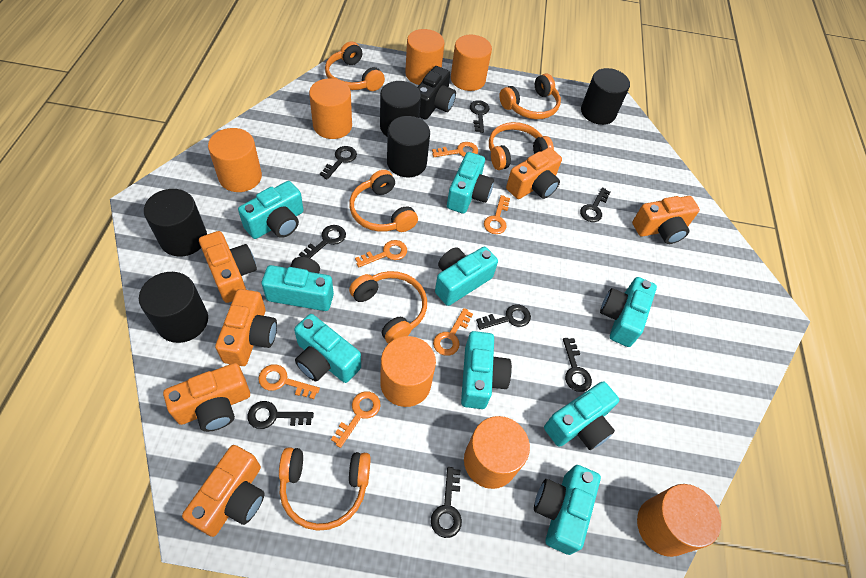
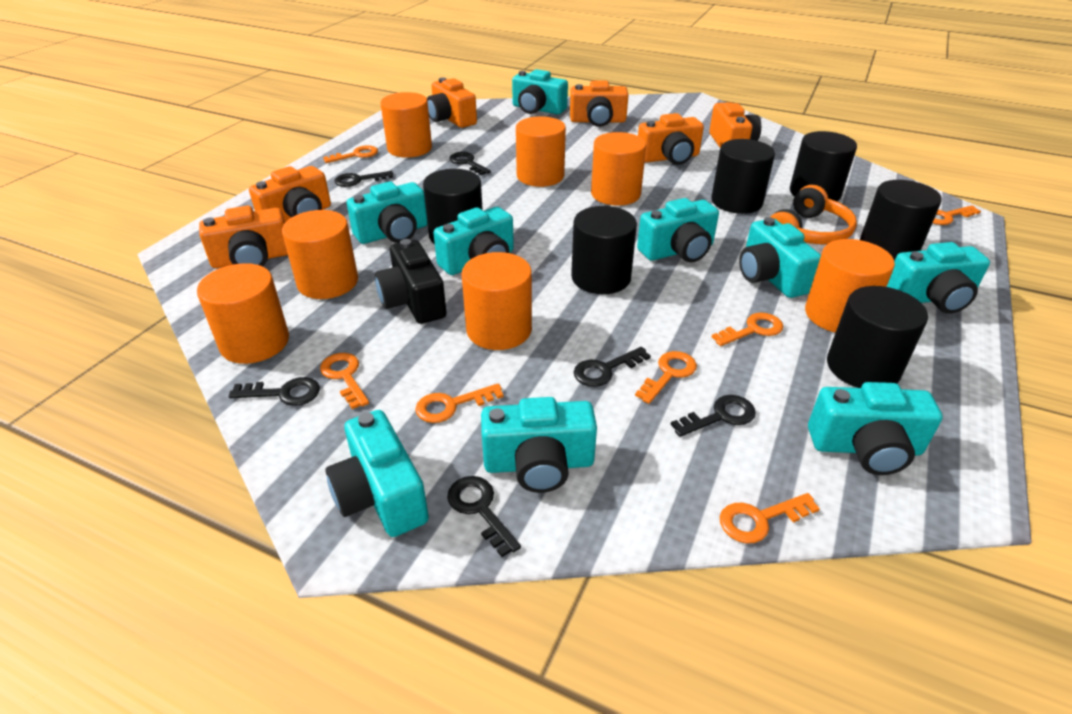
black cylinder: 5 -> 6
black key: 8 -> 6
orange headphones: 6 -> 1
orange key: 6 -> 7

